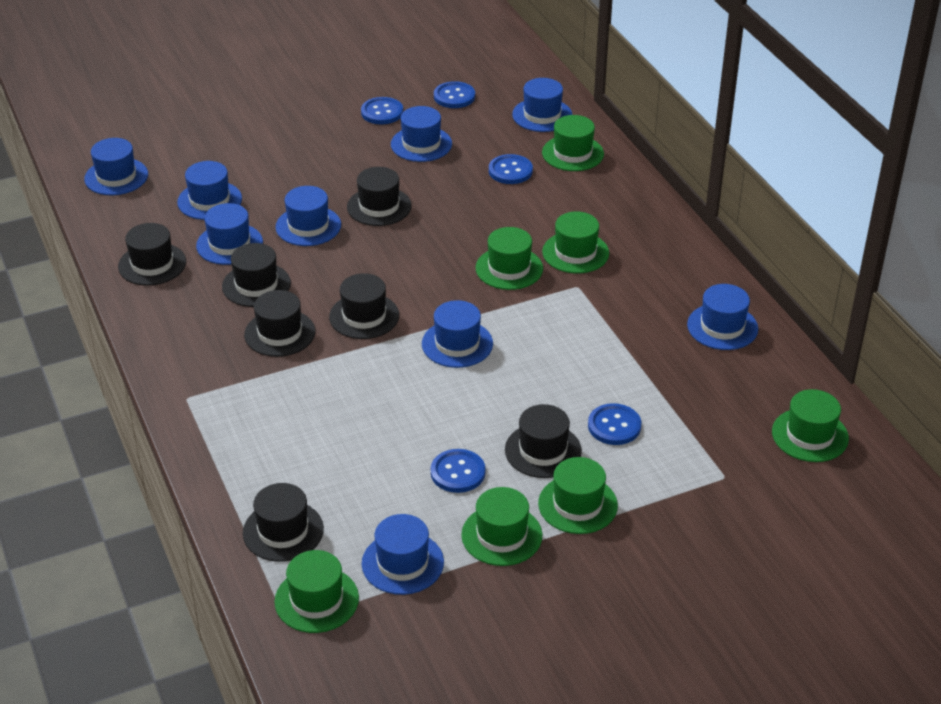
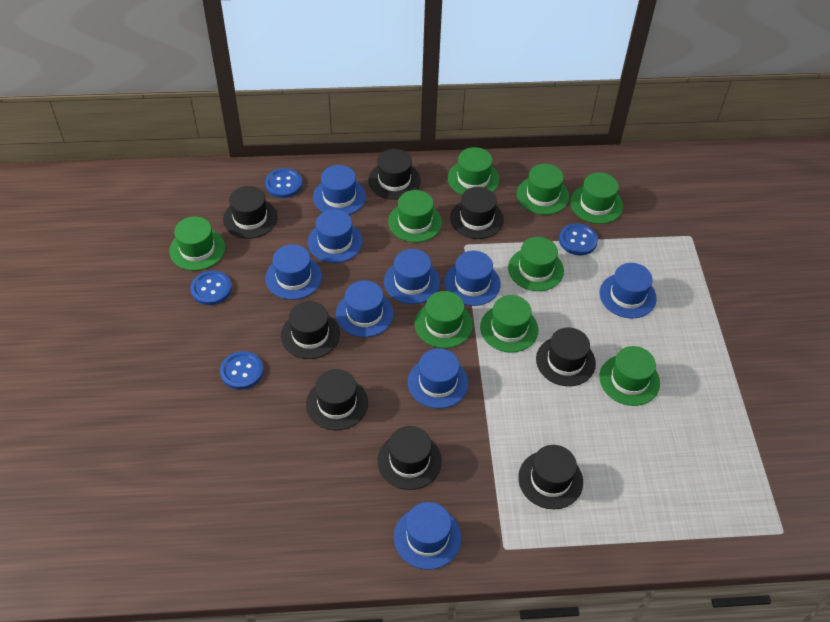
black hat: 7 -> 8
blue button: 5 -> 4
green hat: 7 -> 9

